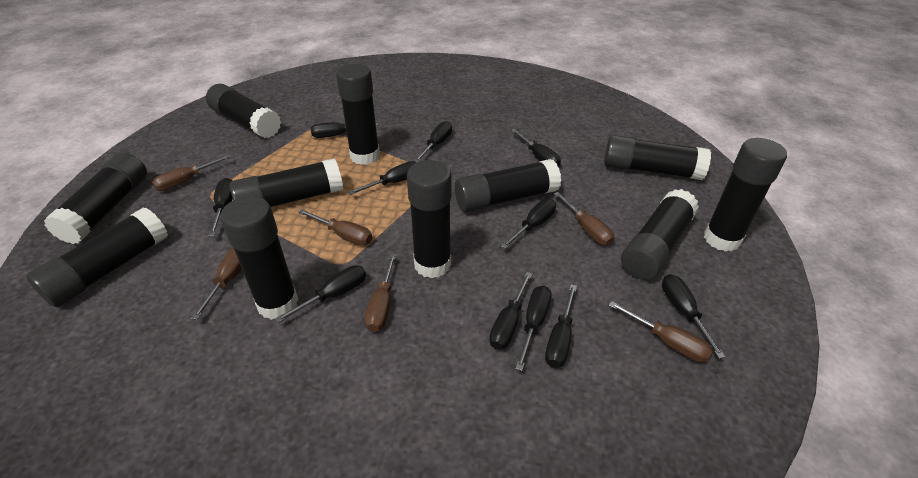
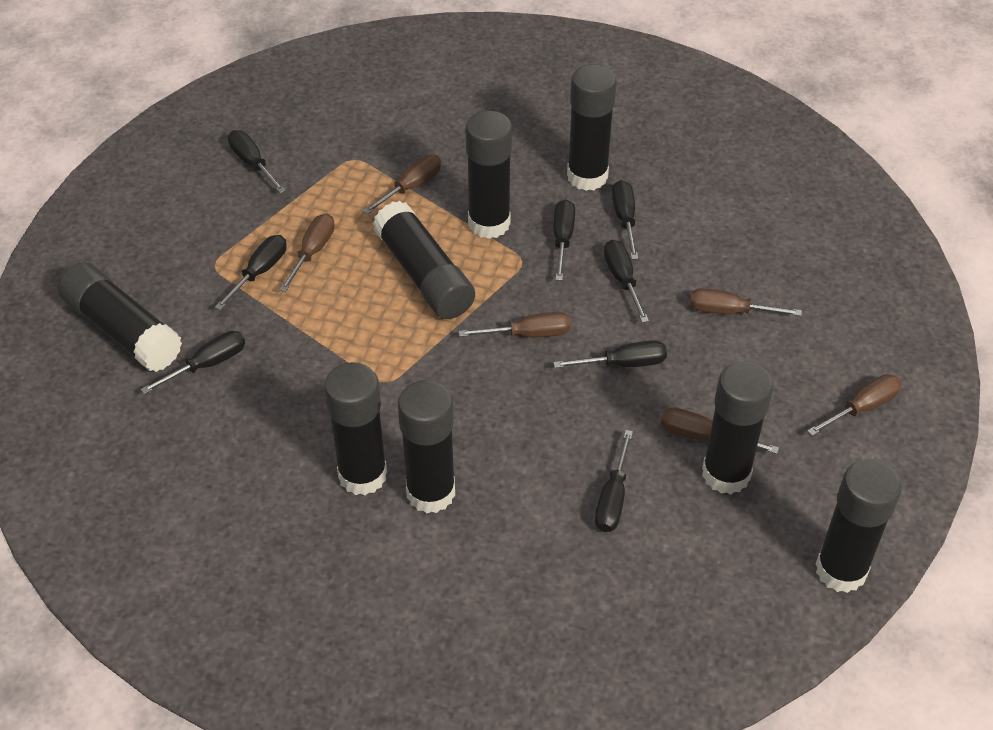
black glue stick: 11 -> 8
black screwdriver: 11 -> 8

